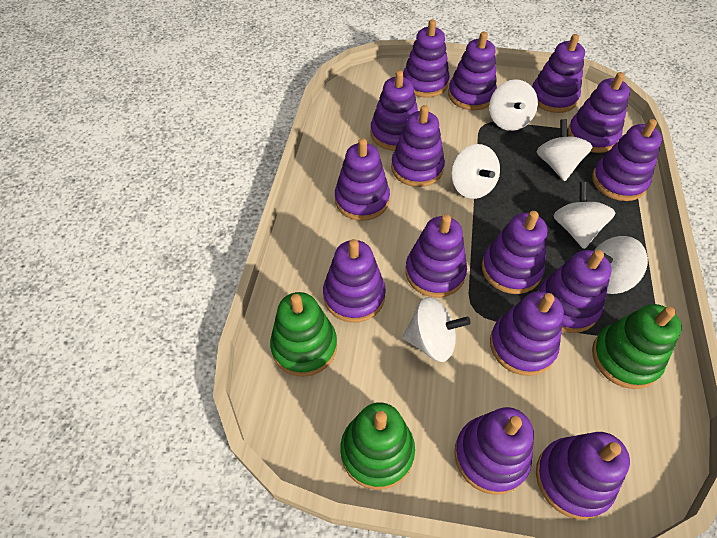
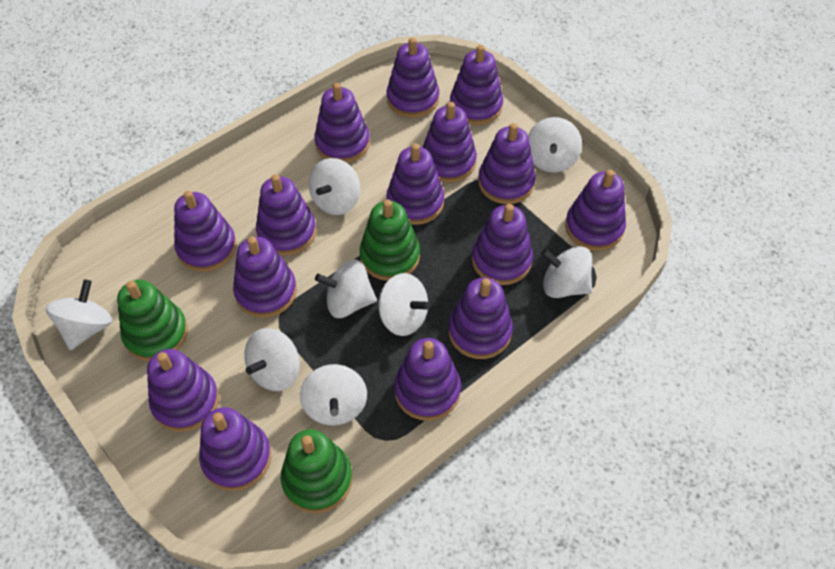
white spinning top: 6 -> 8

